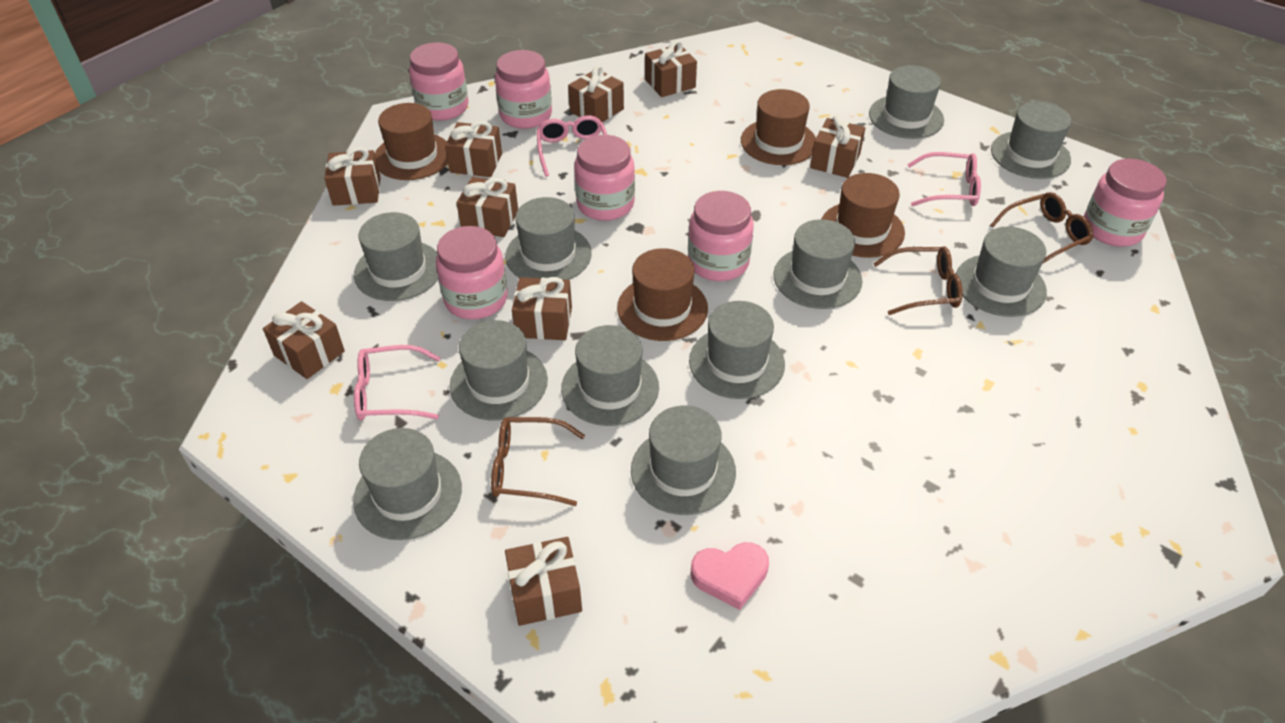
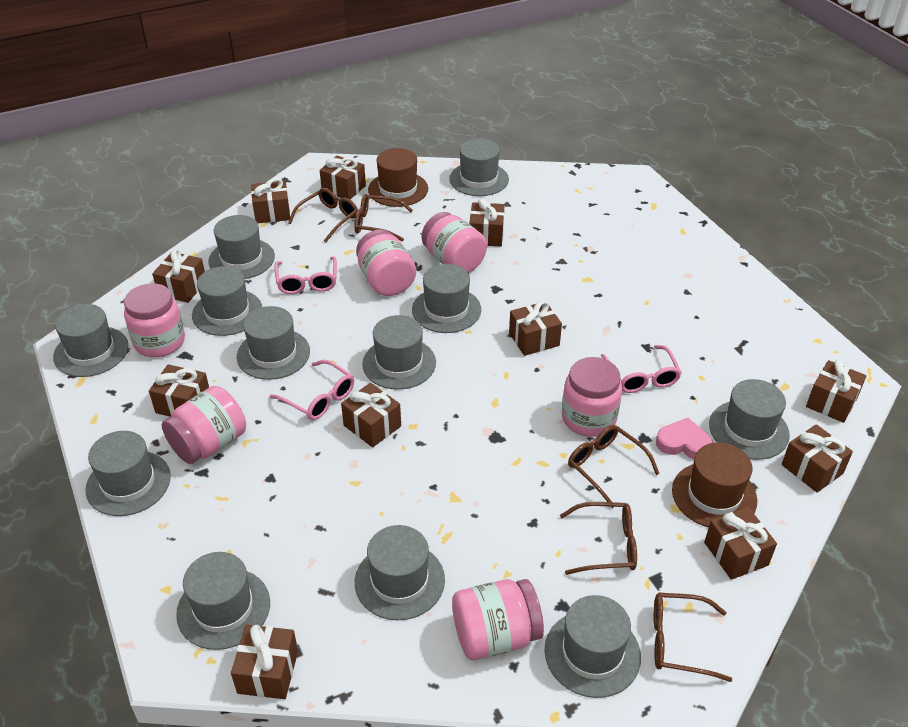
brown gift: 9 -> 11
brown glasses: 3 -> 5
brown hat: 4 -> 2
grey hat: 11 -> 12

